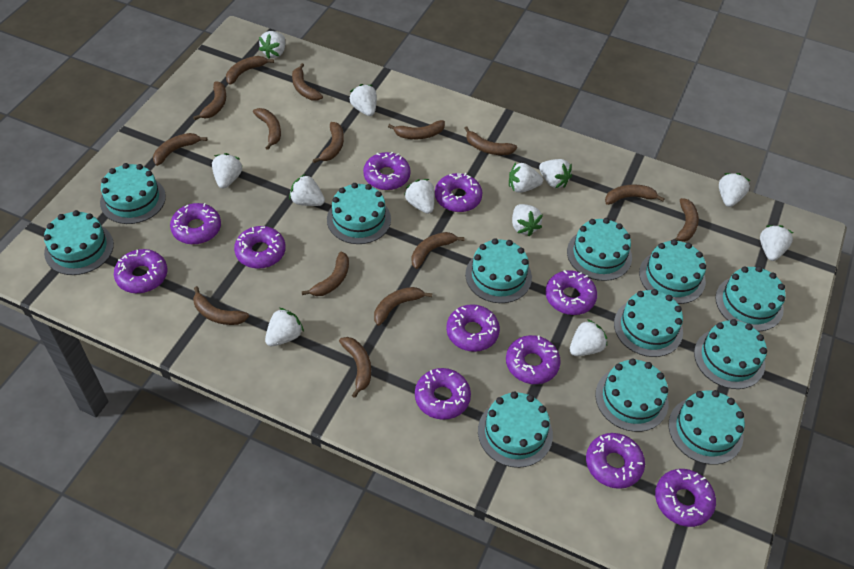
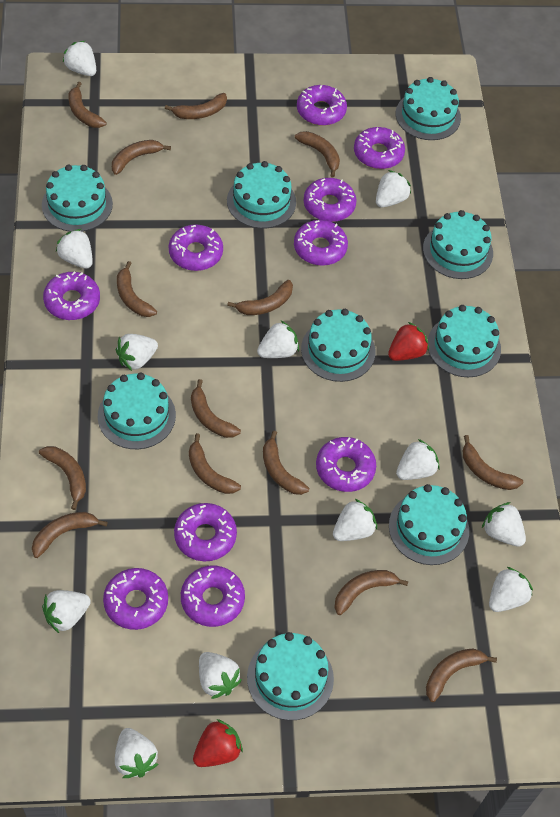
brown banana: 15 -> 14
purple donut: 11 -> 10
red strawberry: 0 -> 2
turquoise cake: 12 -> 9

